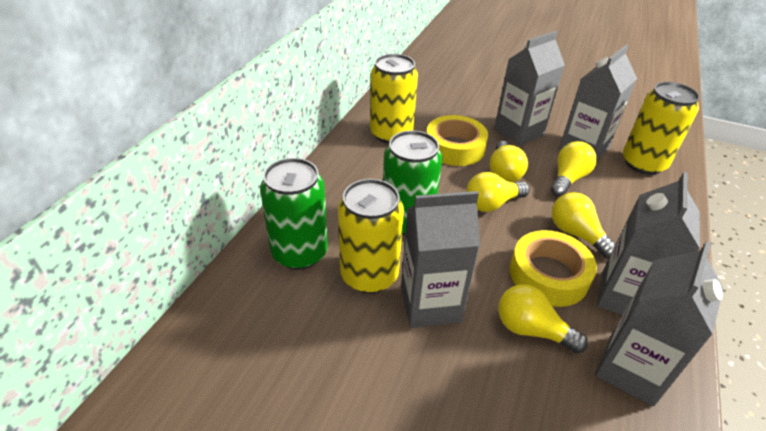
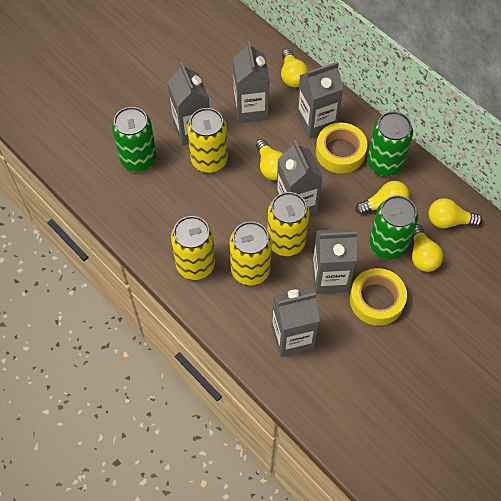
green can: 2 -> 3
grey carton: 5 -> 6
yellow can: 3 -> 4

